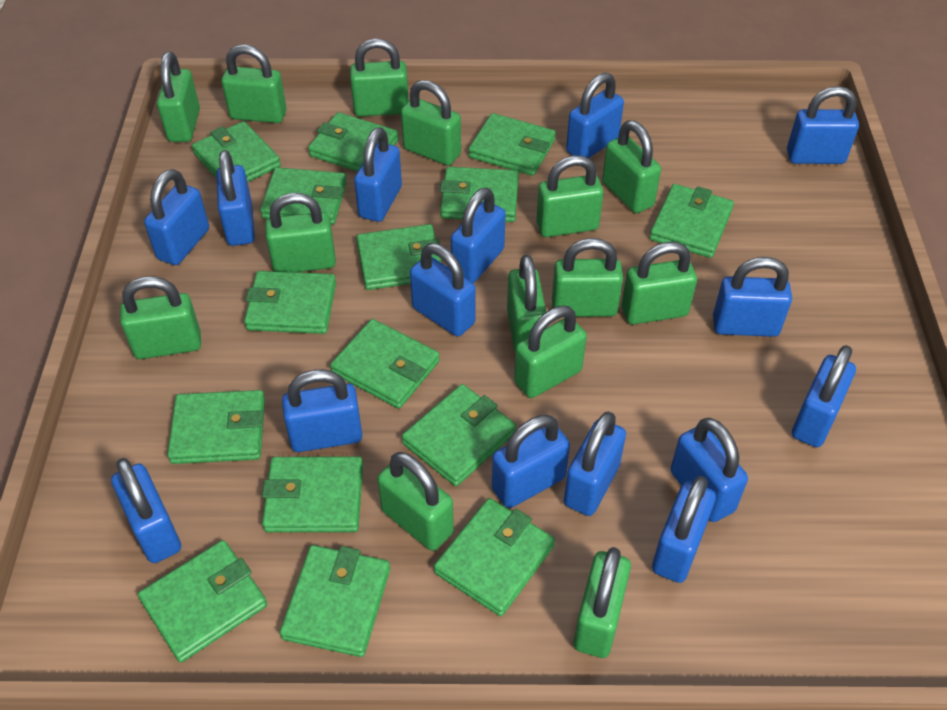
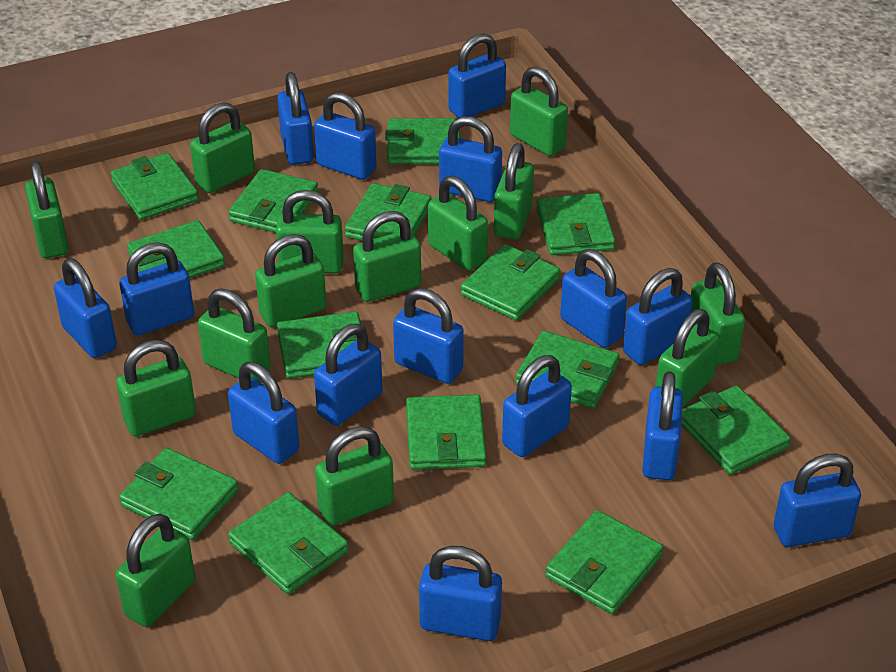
green wallet: 15 -> 14

